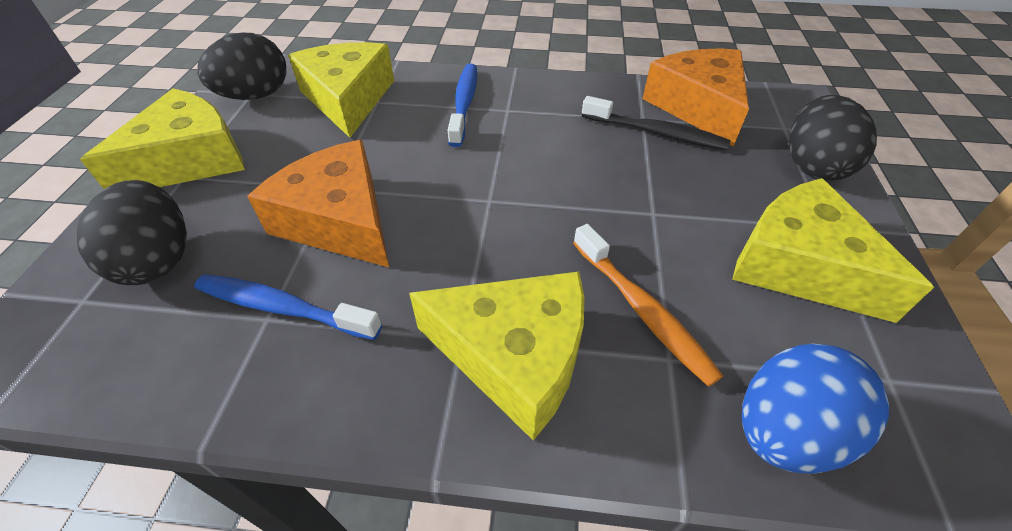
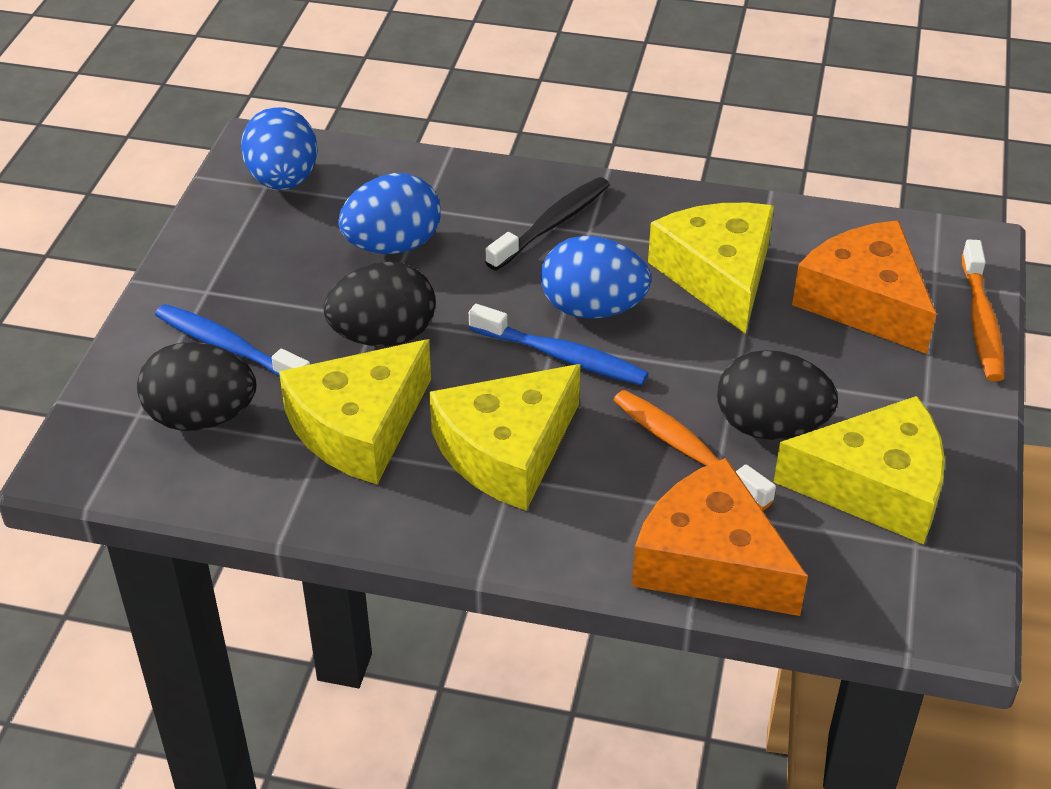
blue egg: 1 -> 3
orange toothbrush: 1 -> 2

